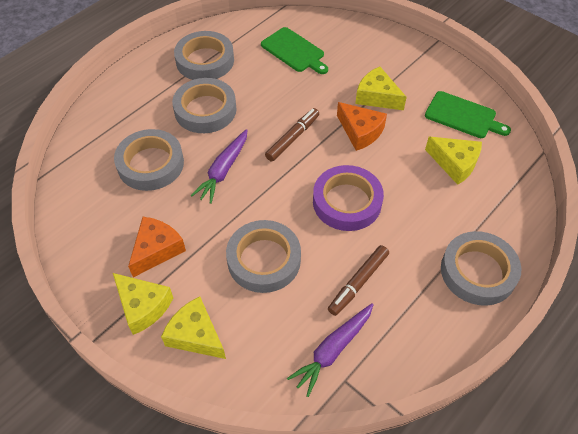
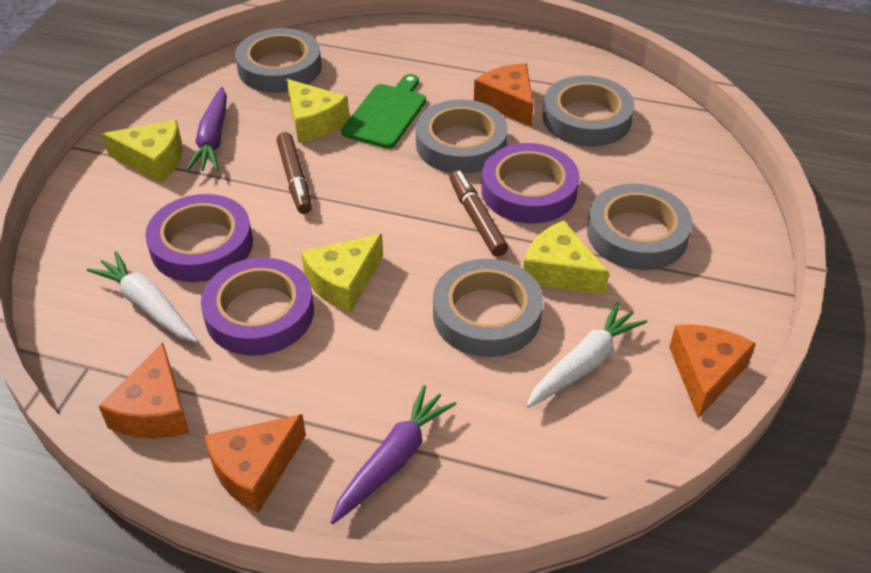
green cutting board: 2 -> 1
orange cheese: 2 -> 4
purple tape: 1 -> 3
white carrot: 0 -> 2

